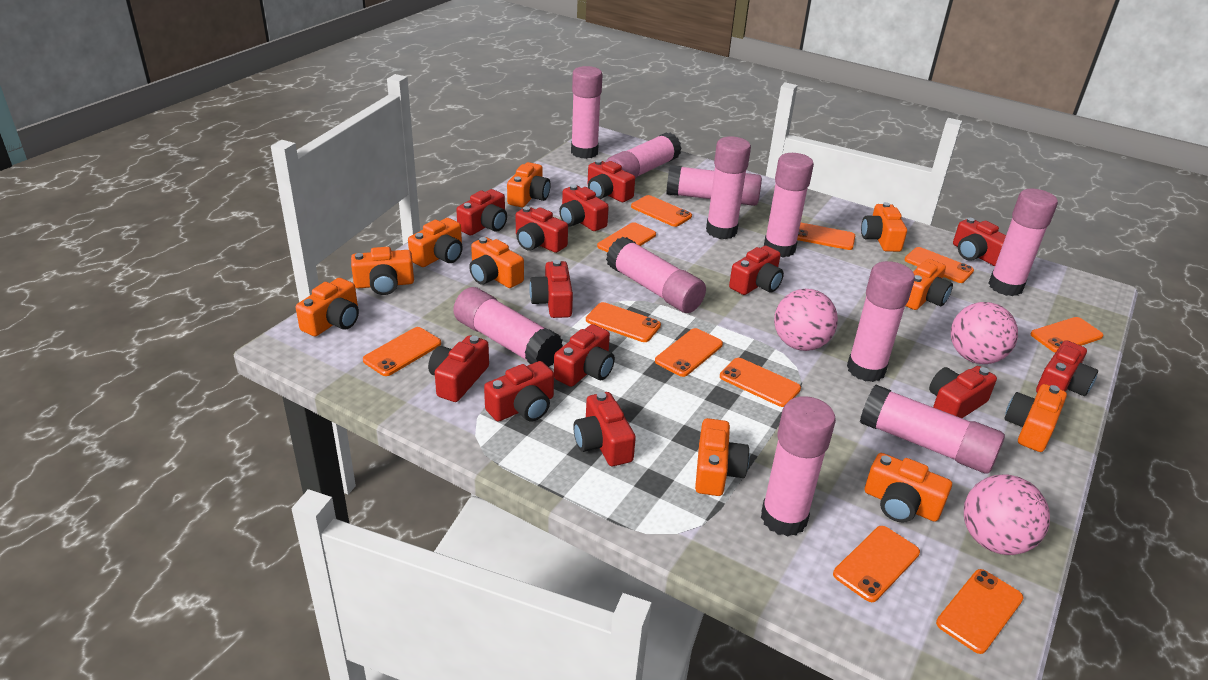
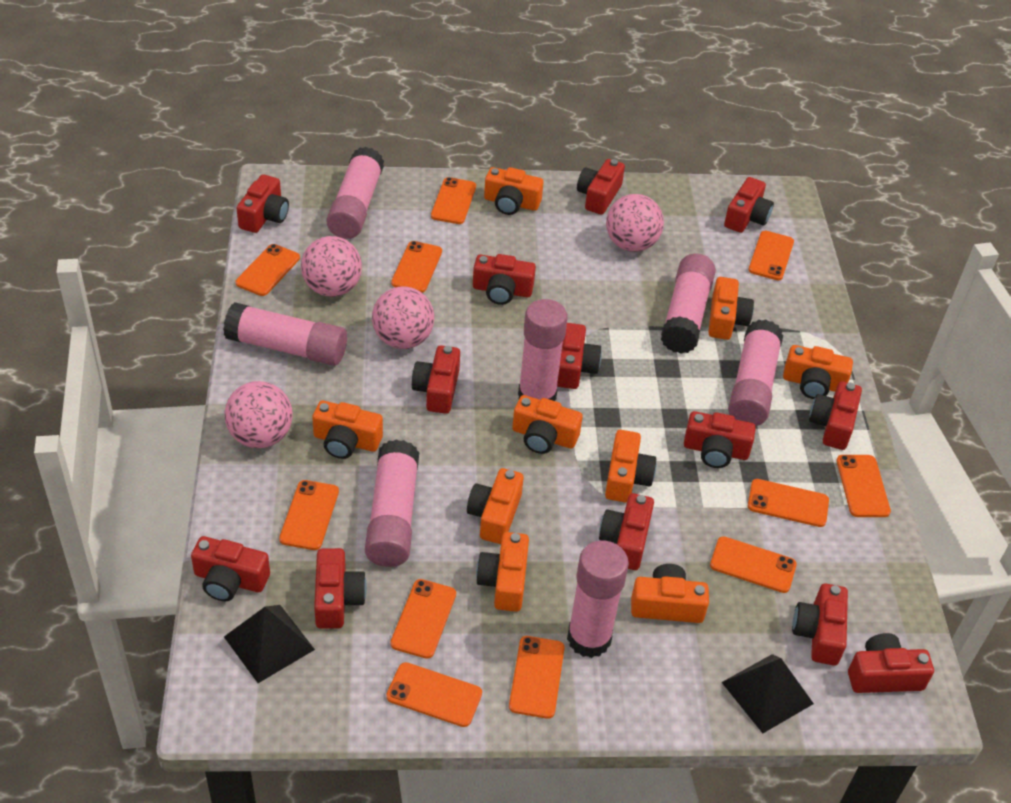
black pyramid: 0 -> 2
orange camera: 10 -> 9
pink ball: 3 -> 4
pink glue stick: 11 -> 7

